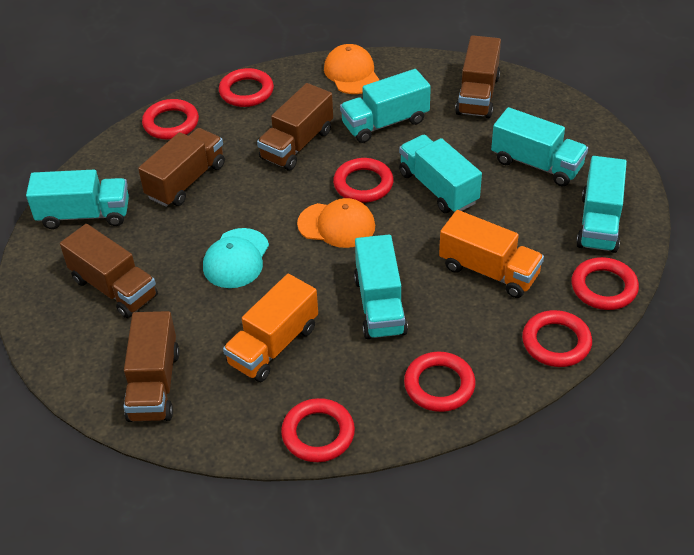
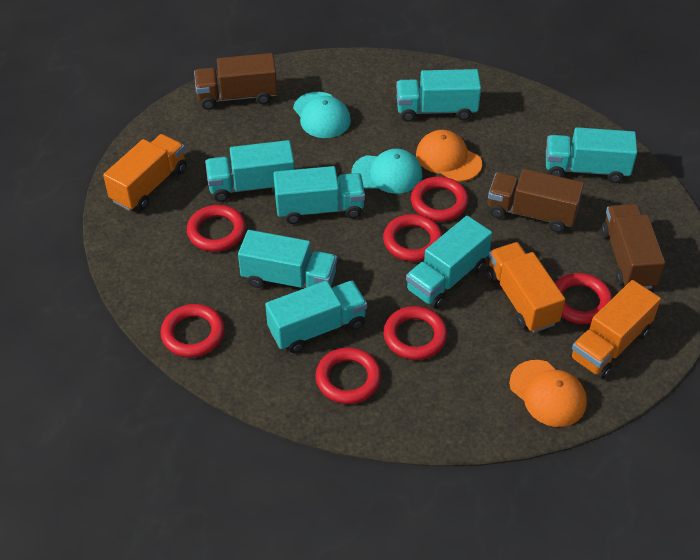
brown truck: 5 -> 3
orange truck: 2 -> 3
turquoise cap: 1 -> 2
turquoise truck: 6 -> 7

